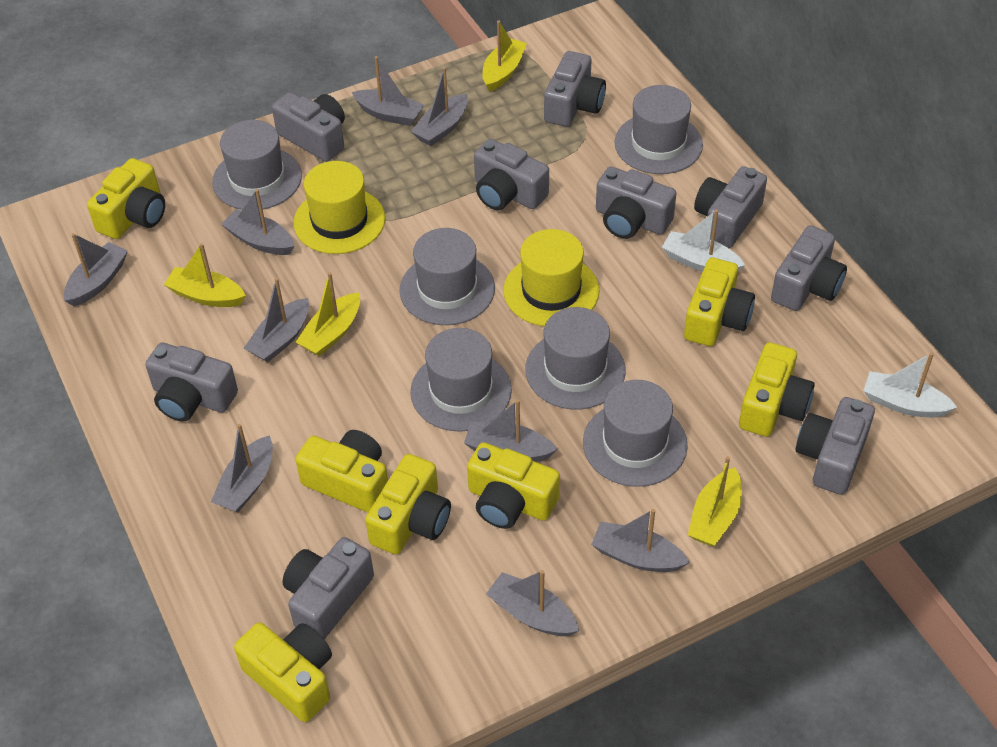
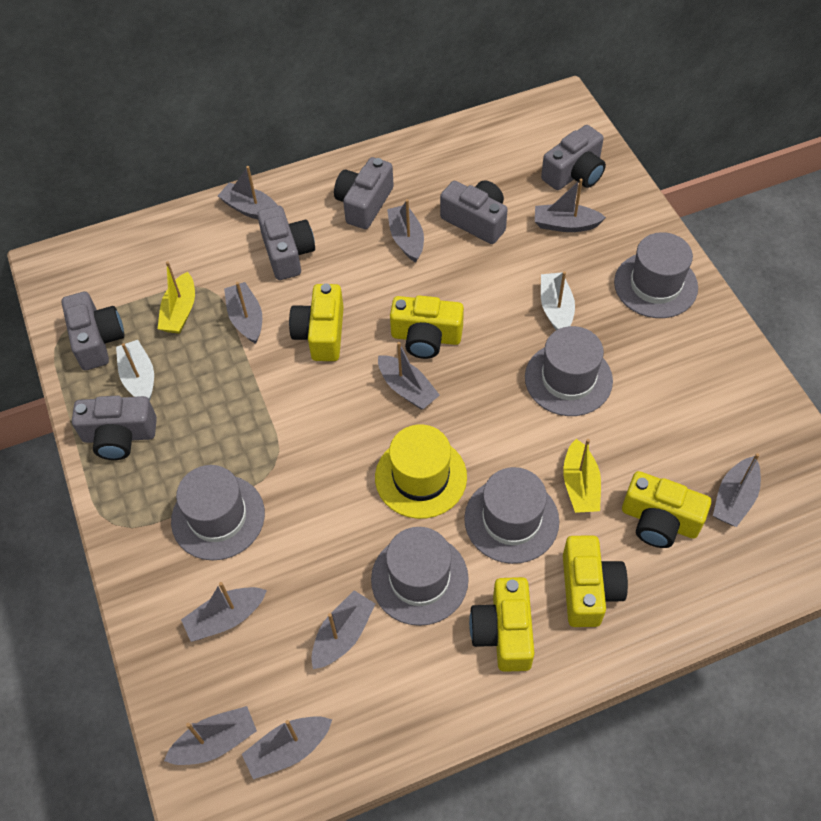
grey boat: 9 -> 10
grey camera: 9 -> 6
grey hat: 6 -> 5
yellow boat: 4 -> 2
yellow camera: 7 -> 5
yellow hat: 2 -> 1

